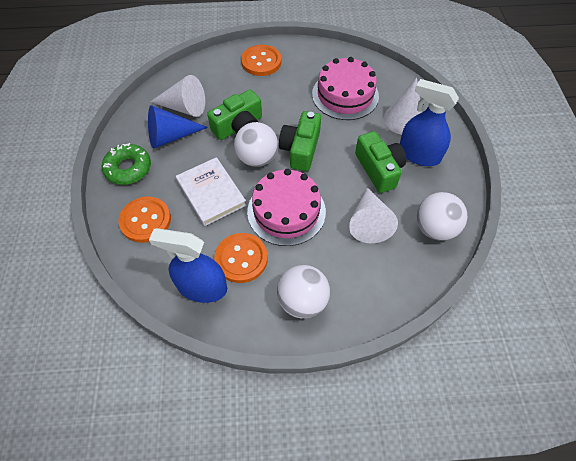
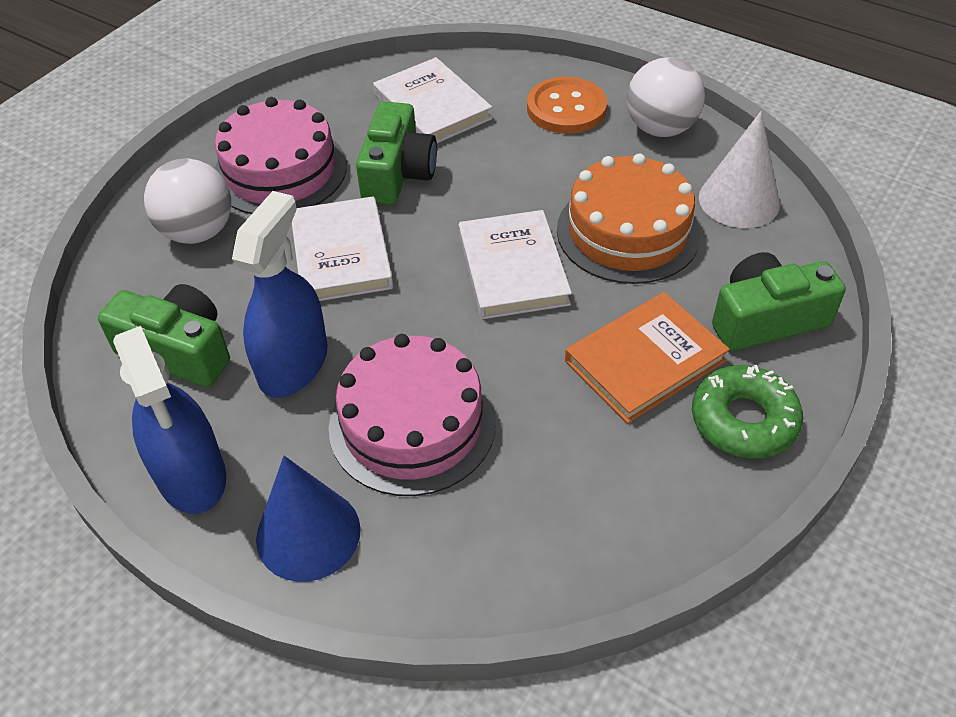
orange book: 0 -> 1
orange button: 3 -> 1
orange cake: 0 -> 1
white ball: 3 -> 2
white book: 1 -> 3
white cone: 3 -> 1

